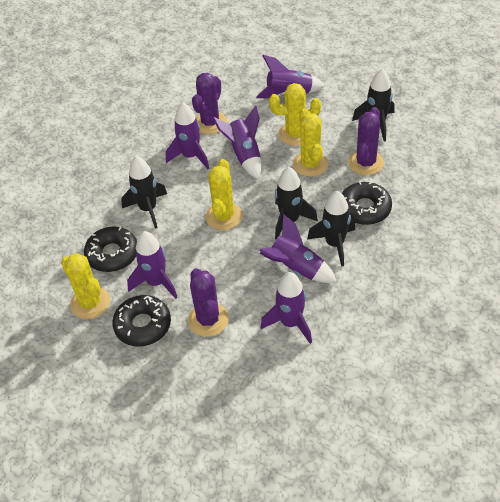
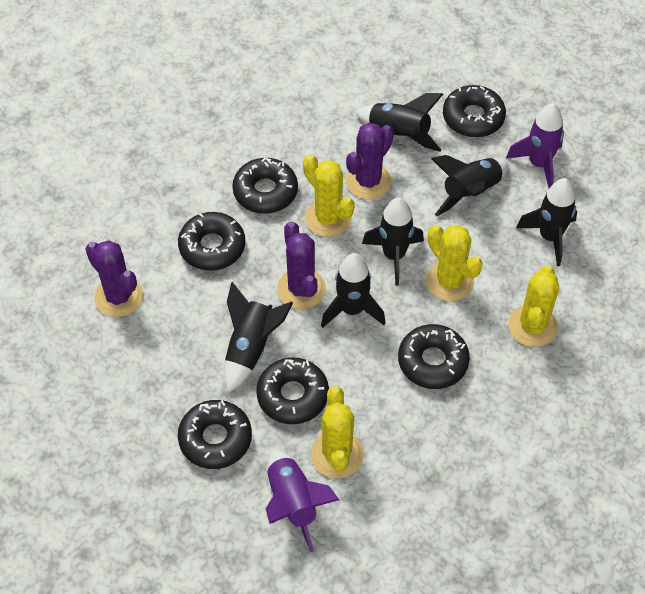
black donut: 3 -> 6
black rocket: 4 -> 6
purple rocket: 6 -> 2

